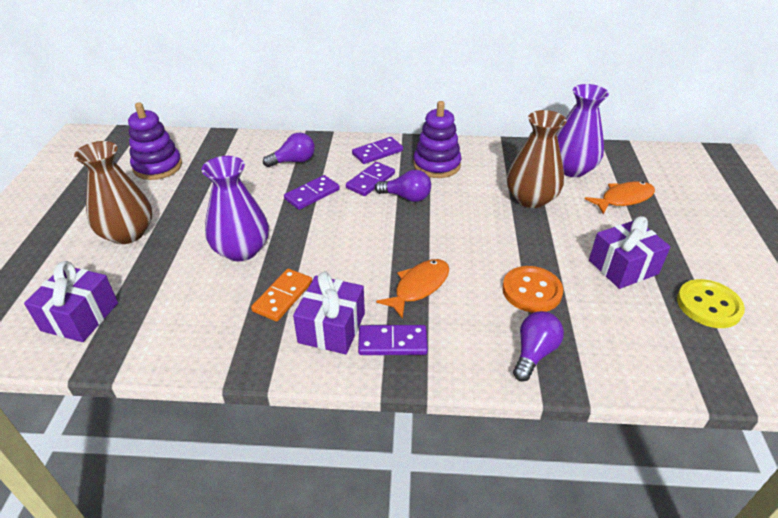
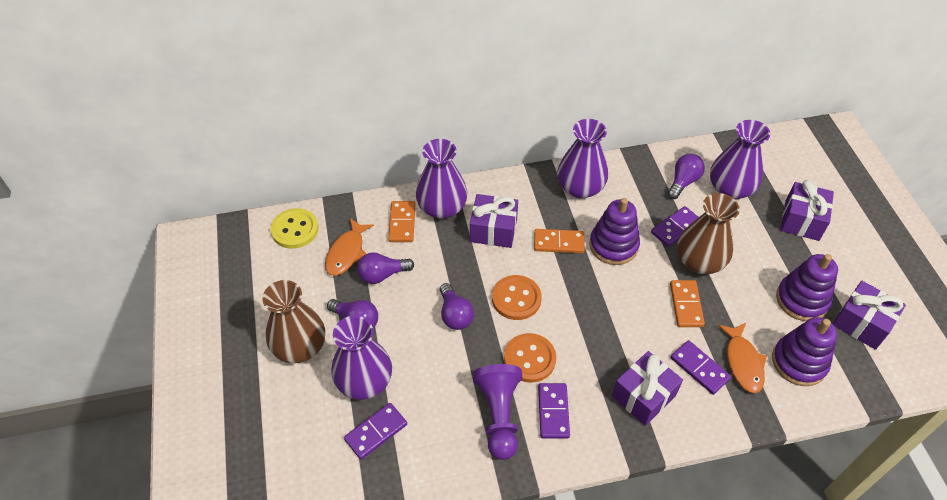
orange button: 1 -> 2
orange domino: 1 -> 3
purple gift: 3 -> 4
purple light bulb: 3 -> 4
purple pawn: 0 -> 1
purple stacking toy: 2 -> 3
purple vase: 2 -> 4

